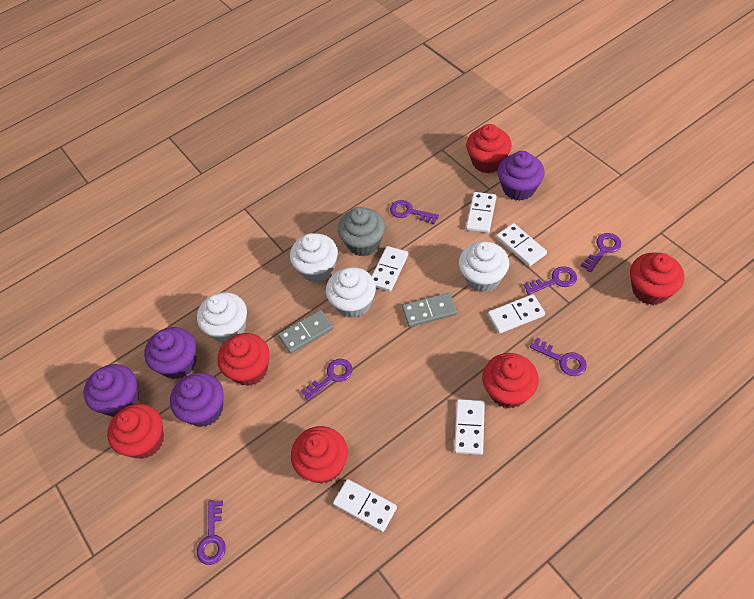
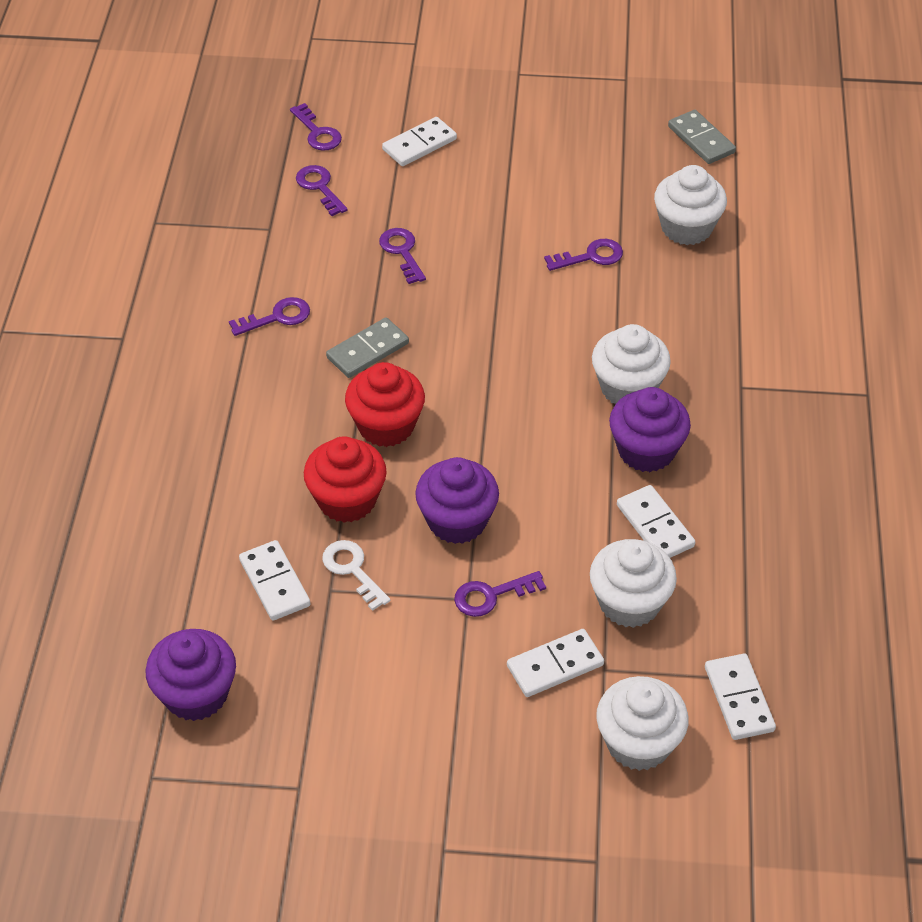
grey cupcake: 1 -> 0
purple cupcake: 4 -> 3
red cupcake: 6 -> 2
white domino: 6 -> 5
white key: 0 -> 1

